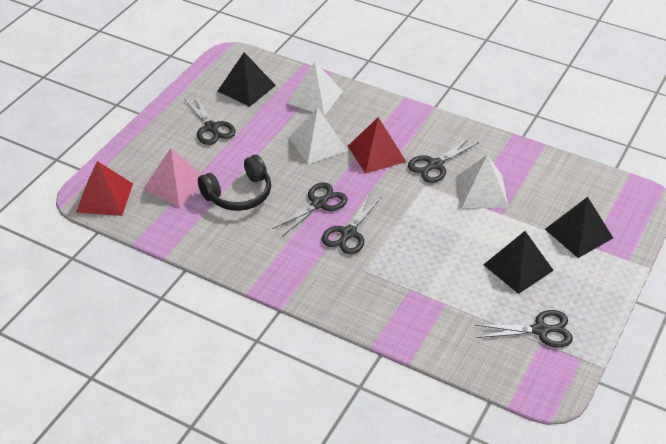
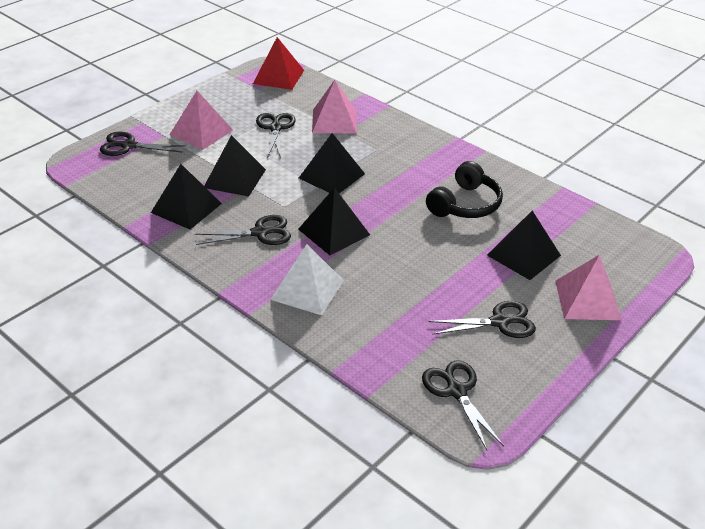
black pyramid: 3 -> 5
pink pyramid: 1 -> 3
red pyramid: 2 -> 1
white pyramid: 3 -> 1

